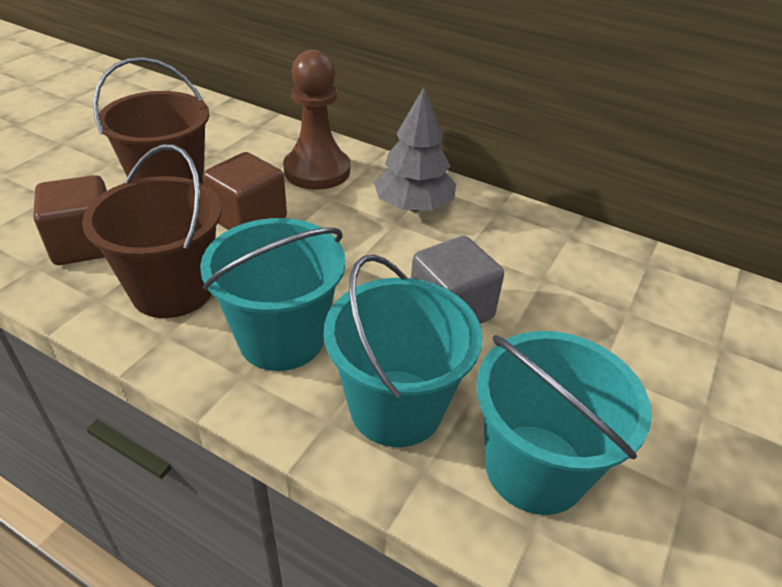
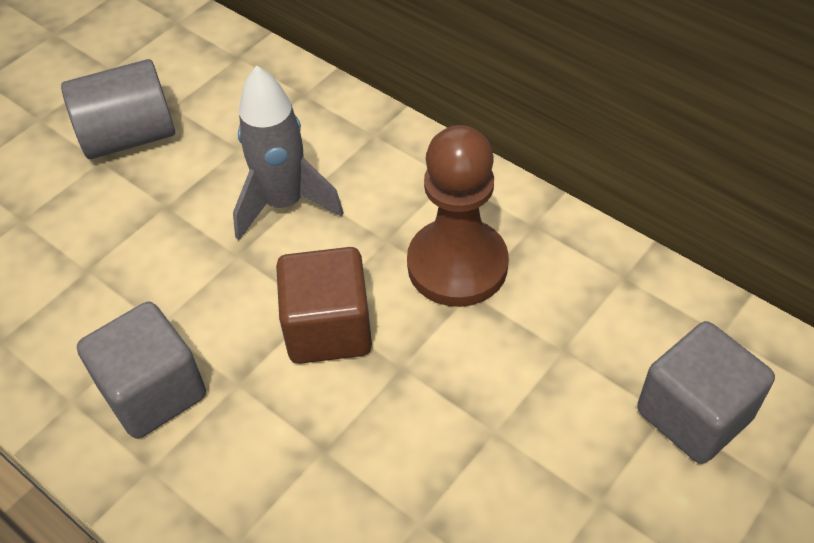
brown bucket: 2 -> 0
brown cube: 2 -> 1
grey cube: 1 -> 2
grey cylinder: 0 -> 1
grey rocket: 0 -> 1
grey tree: 1 -> 0
turquoise bucket: 3 -> 0

